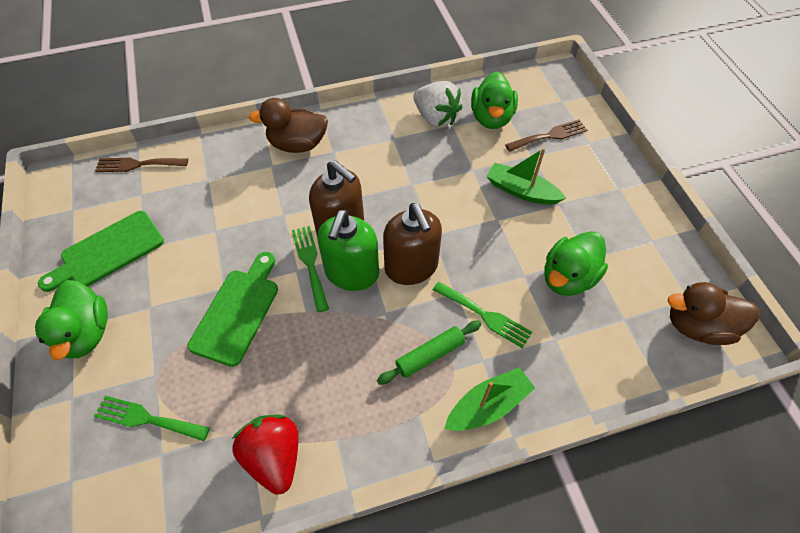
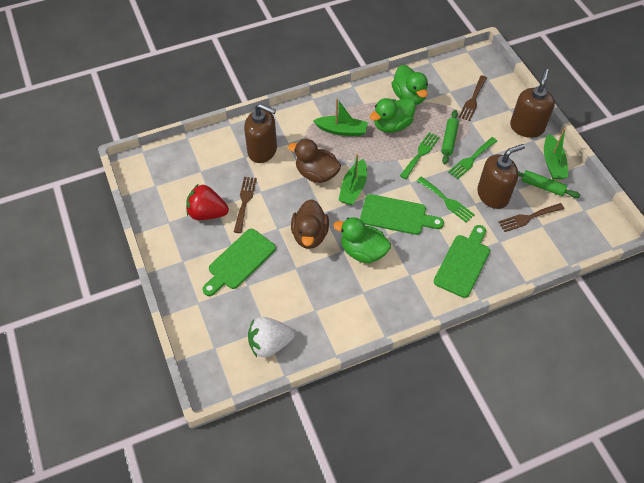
brown fork: 2 -> 3
brown soap dispenser: 2 -> 3
green boat: 2 -> 3
green cutting board: 2 -> 3
green rolling pin: 1 -> 2
green soap dispenser: 1 -> 0

